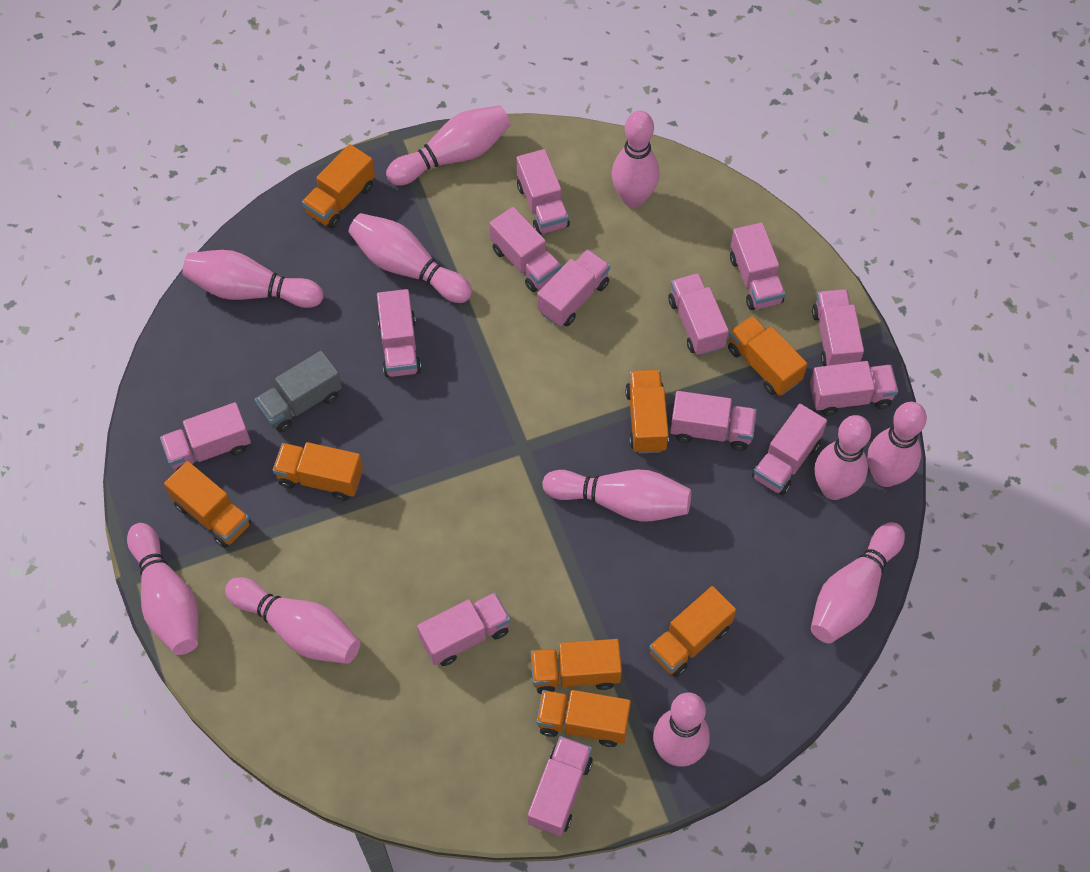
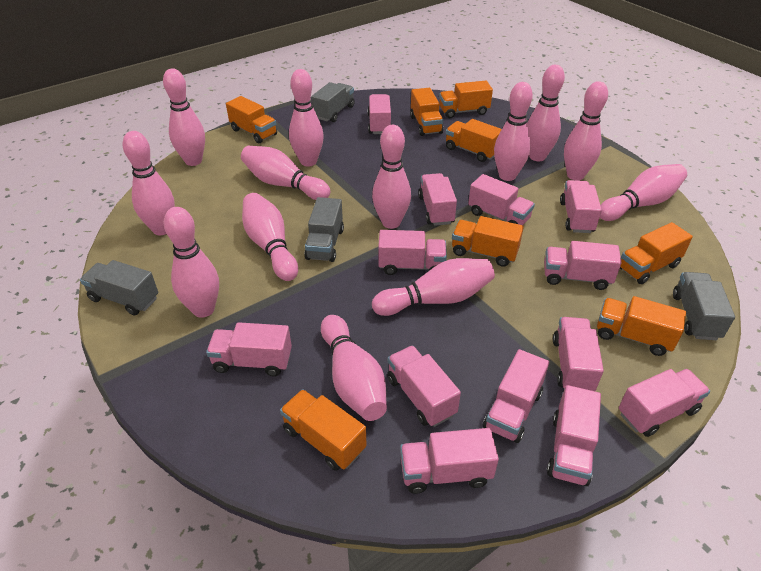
grey truck: 1 -> 4
pink bowling pin: 11 -> 13

